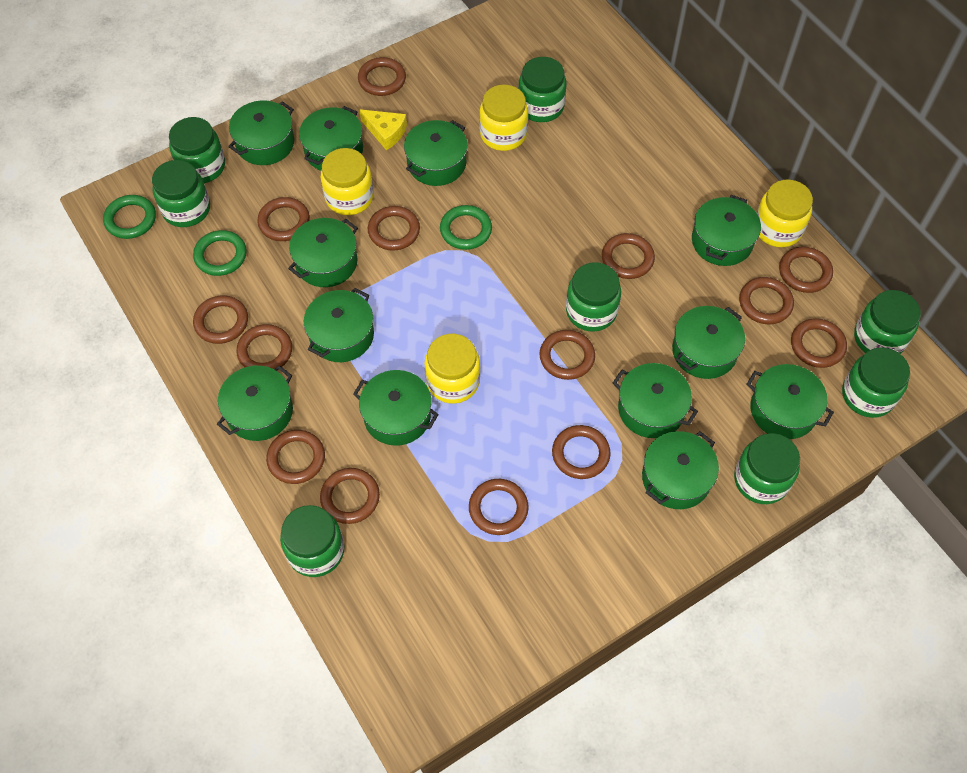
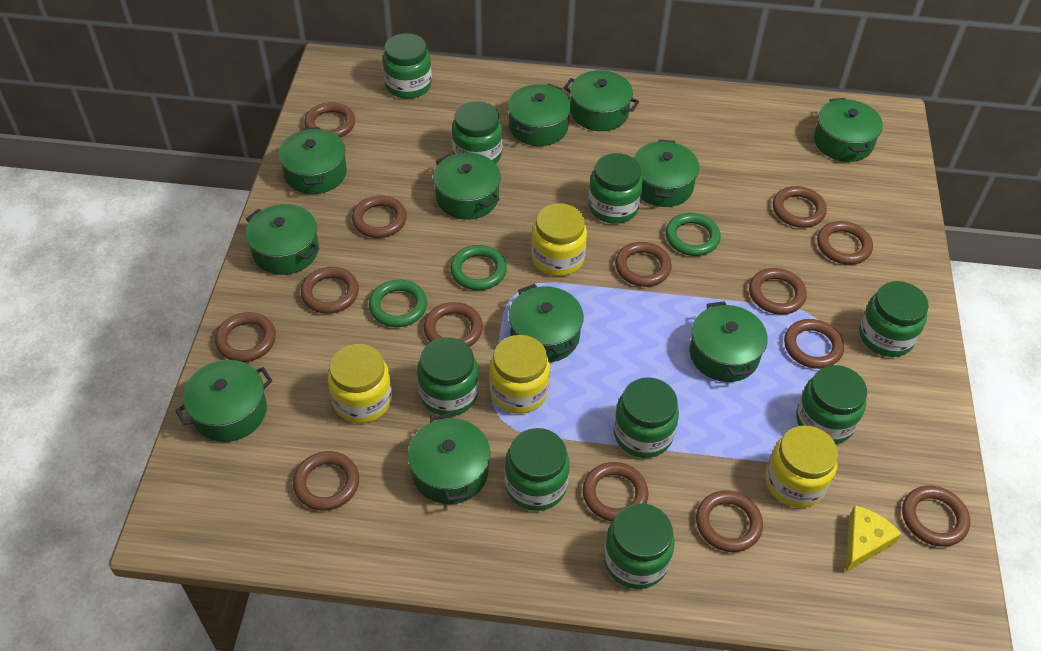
green jar: 8 -> 9
green pot: 12 -> 11

